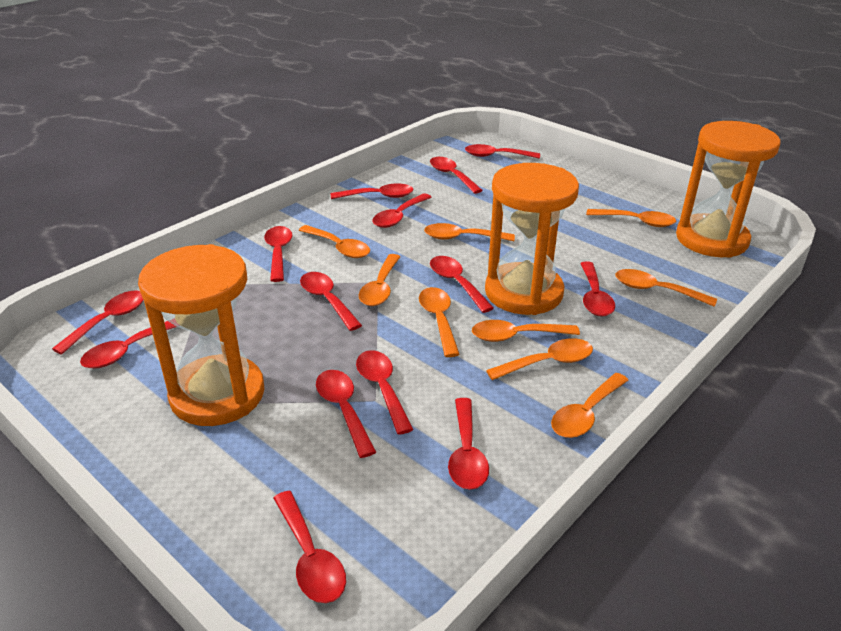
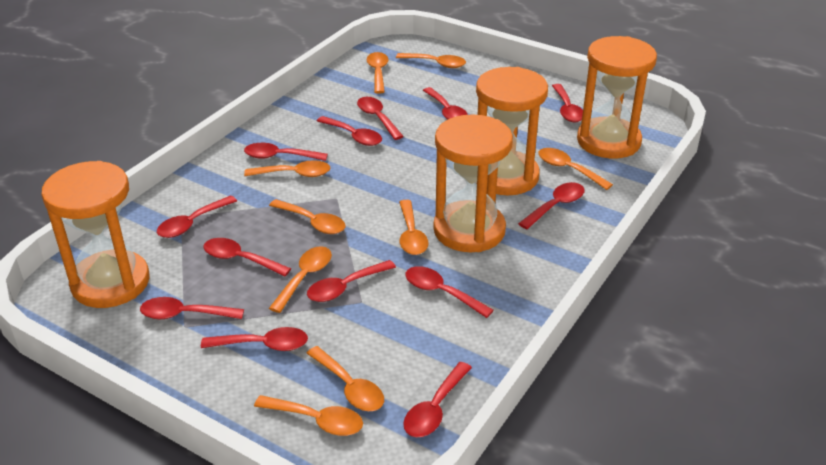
orange hourglass: 3 -> 4
red spoon: 14 -> 13

